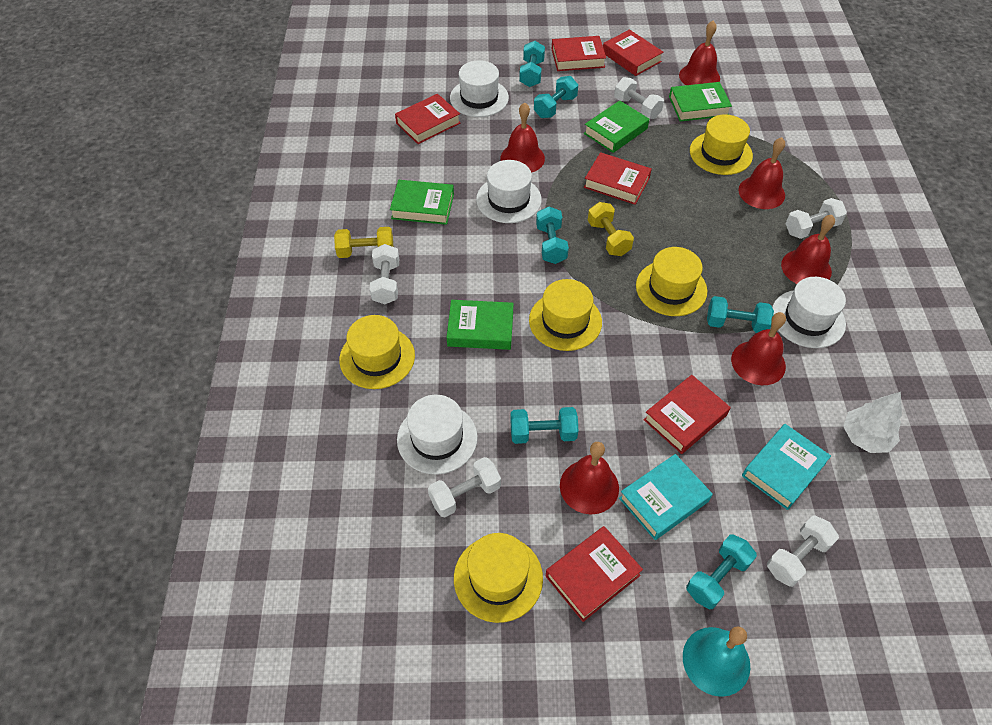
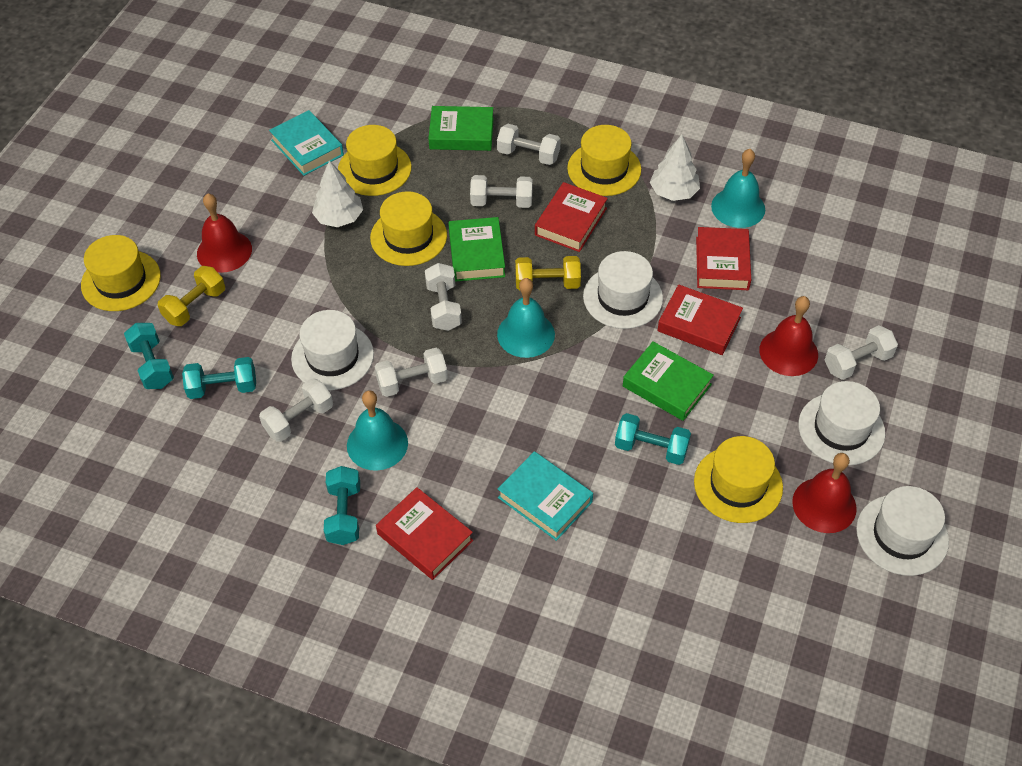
green book: 4 -> 3
red bell: 6 -> 3
red book: 6 -> 4
turquoise bell: 1 -> 3
turquoise dumbbell: 6 -> 4
white dumbbell: 5 -> 6
white tree: 1 -> 2

